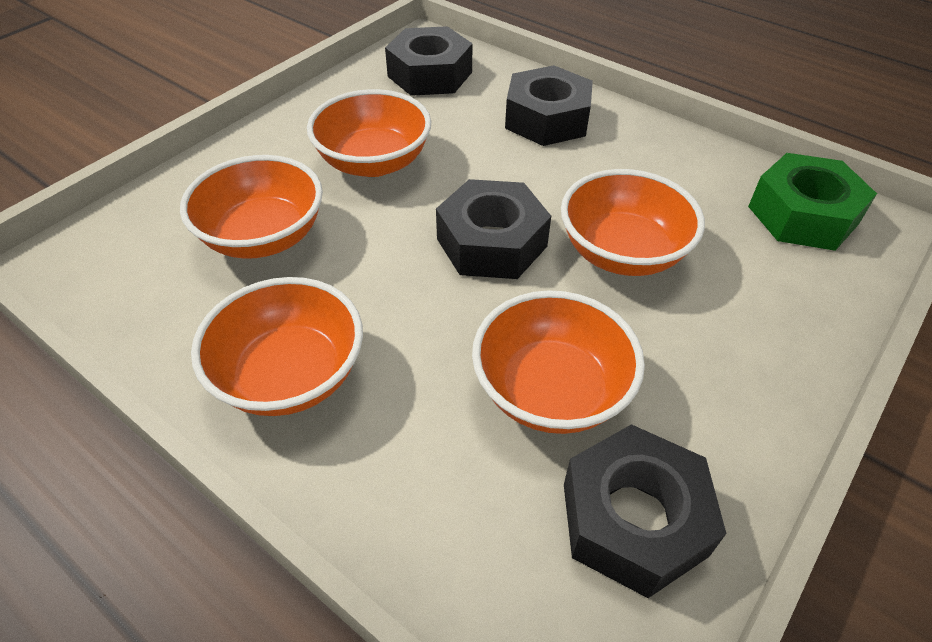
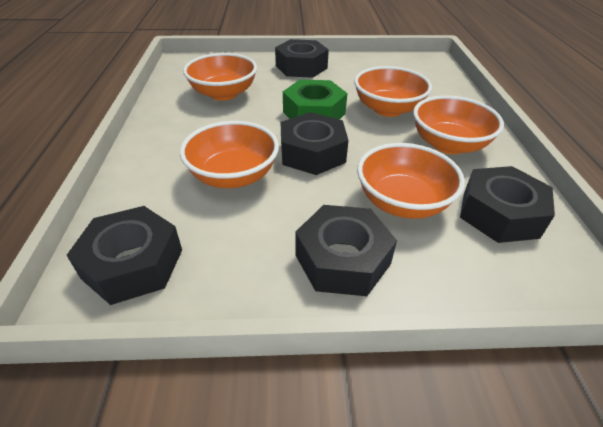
black nut: 4 -> 5

